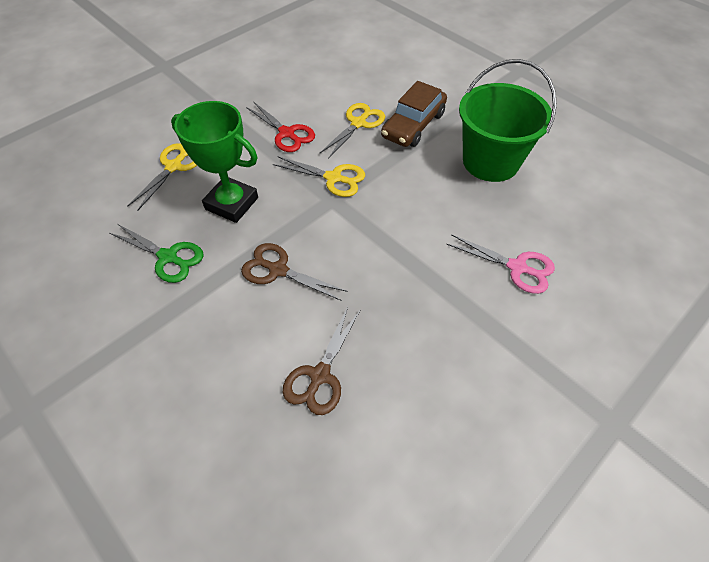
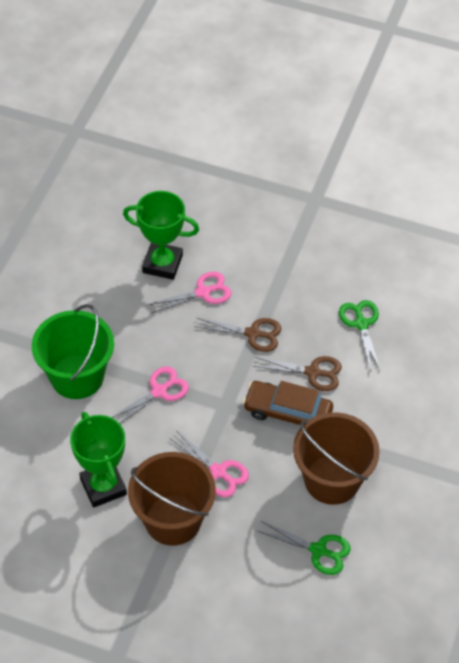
brown bucket: 0 -> 2
green scissors: 1 -> 2
green trophy: 1 -> 2
pink scissors: 1 -> 3
red scissors: 1 -> 0
yellow scissors: 3 -> 0

